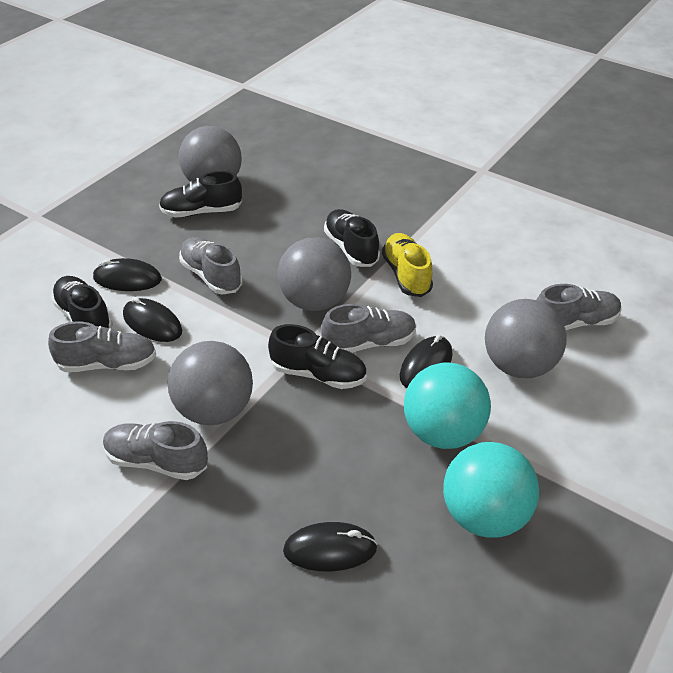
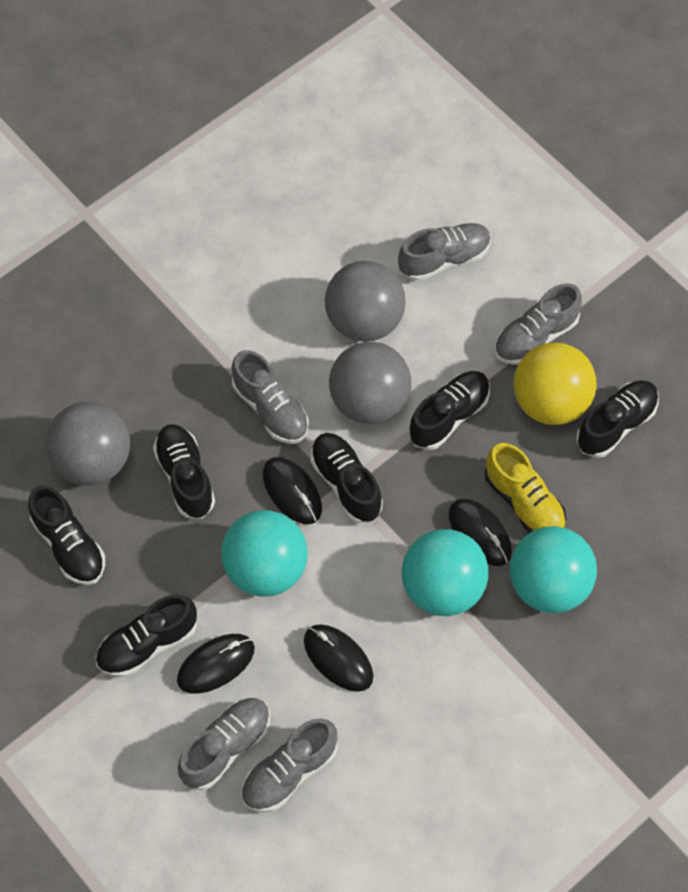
black shoe: 4 -> 6
grey ball: 4 -> 3
turquoise ball: 2 -> 3
yellow ball: 0 -> 1

